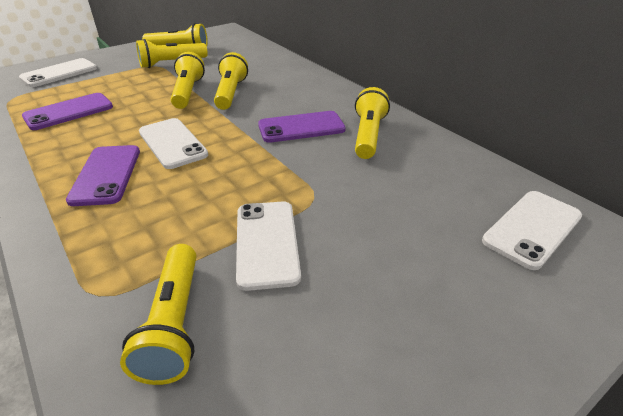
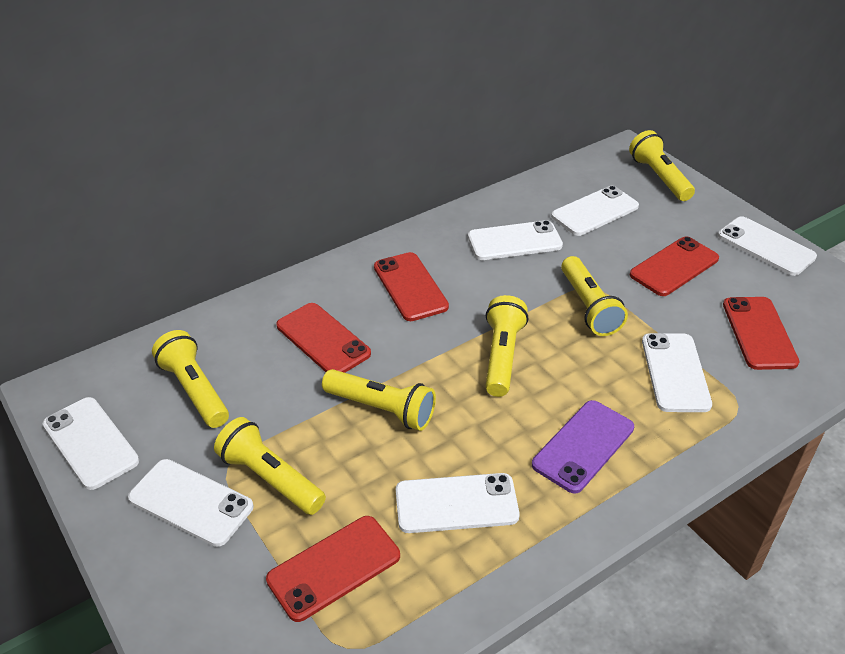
purple phone: 3 -> 1
red phone: 0 -> 5
white phone: 4 -> 7

